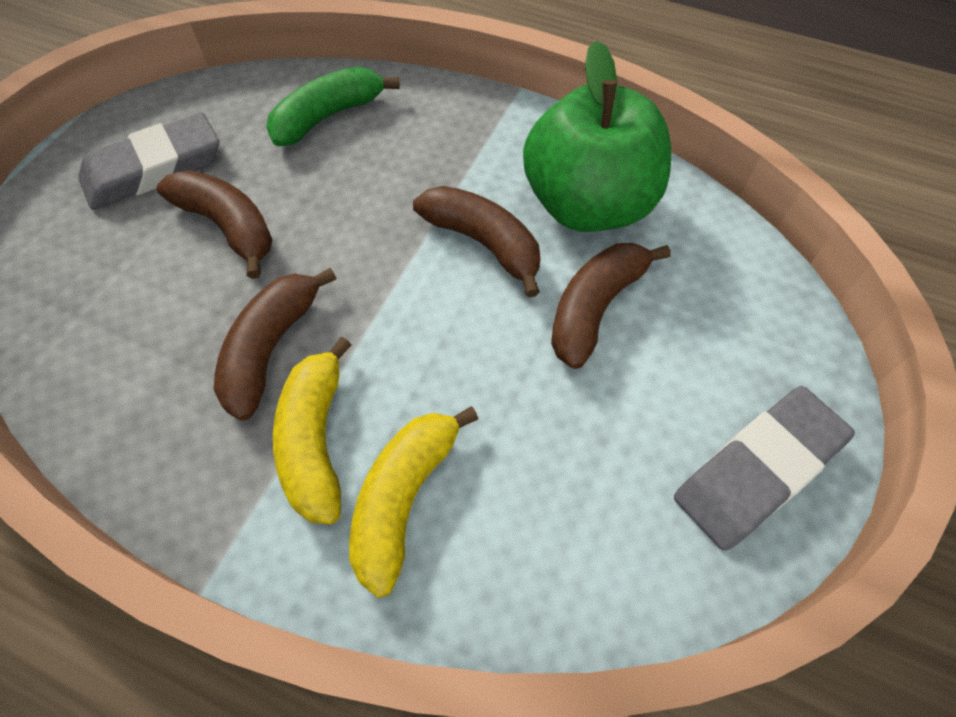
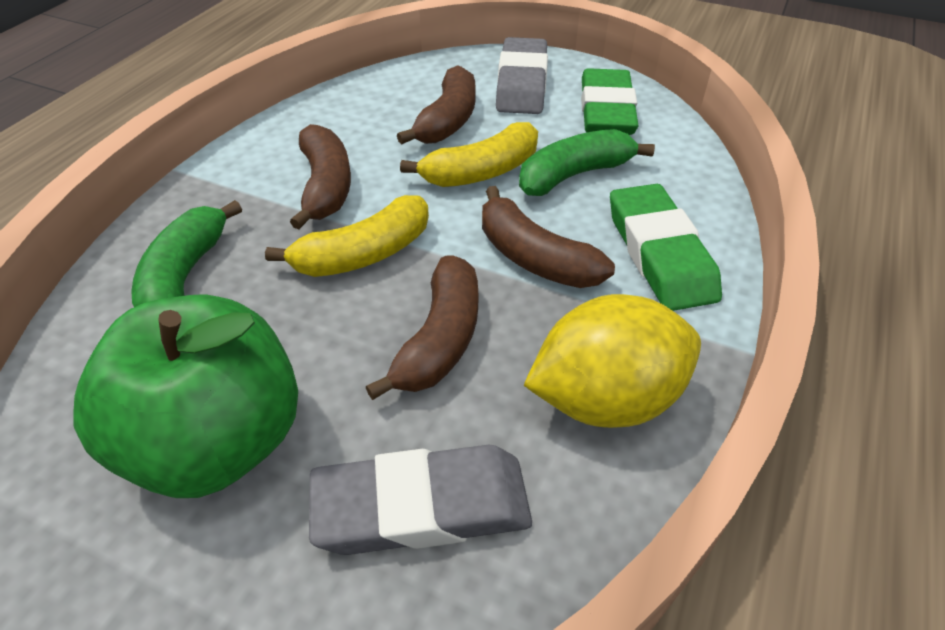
green banana: 1 -> 2
green eraser: 0 -> 2
yellow lemon: 0 -> 1

